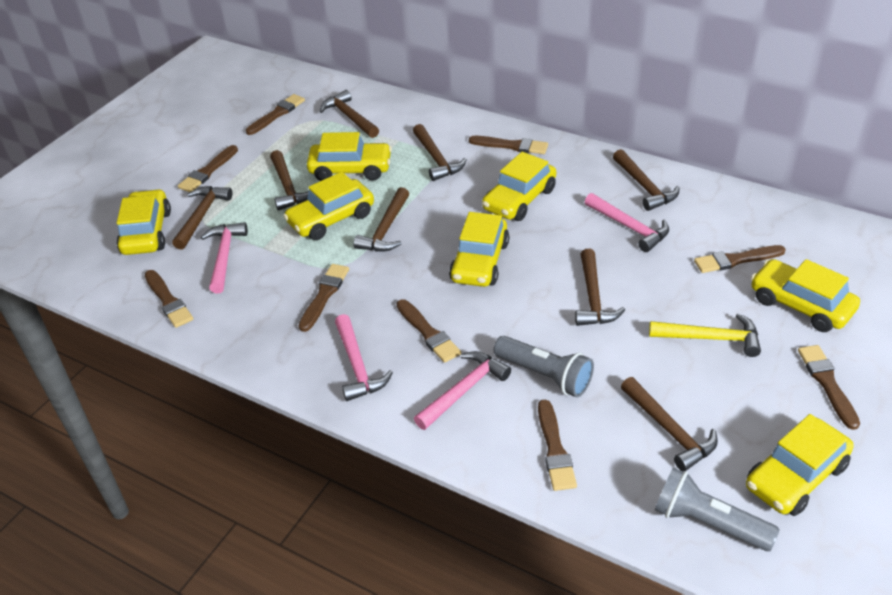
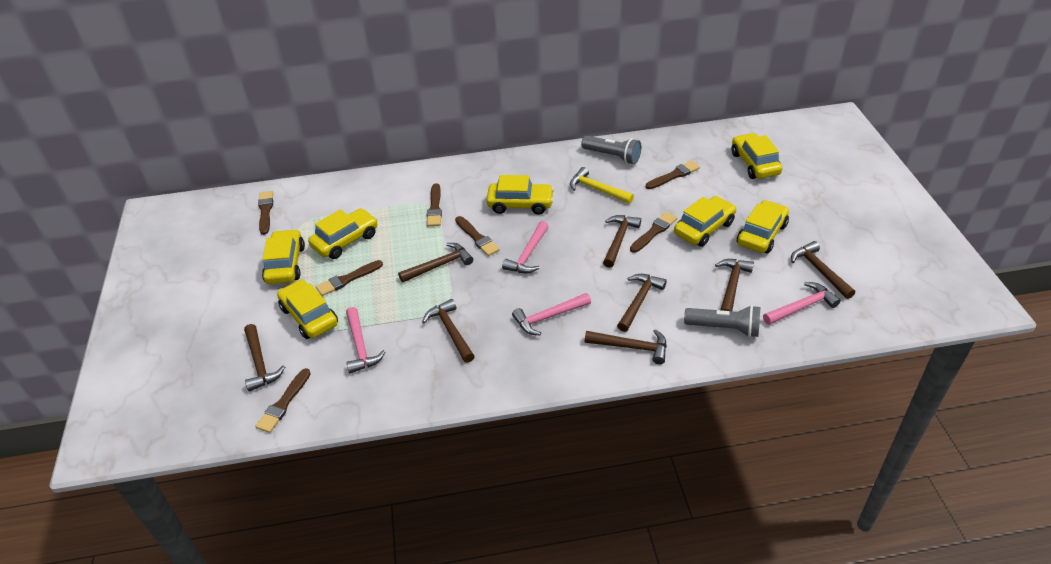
brown brush: 9 -> 7

